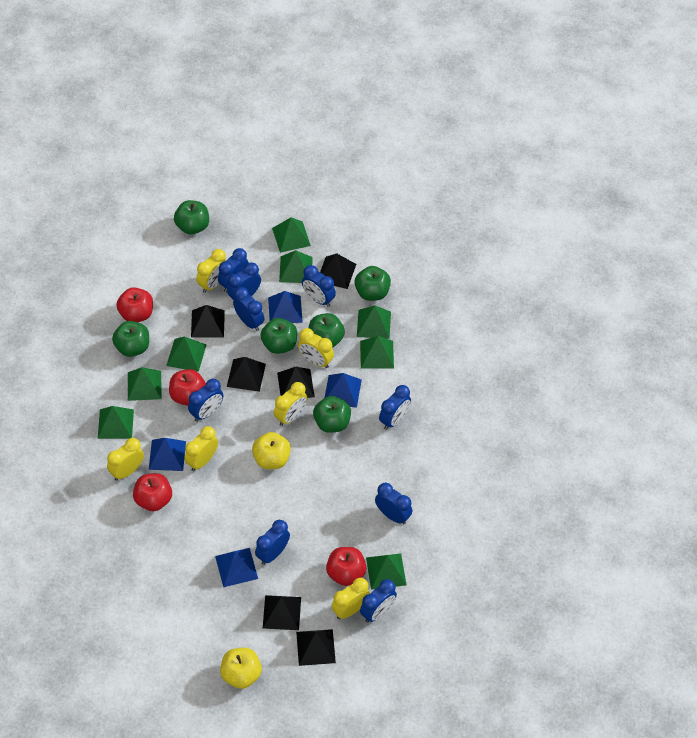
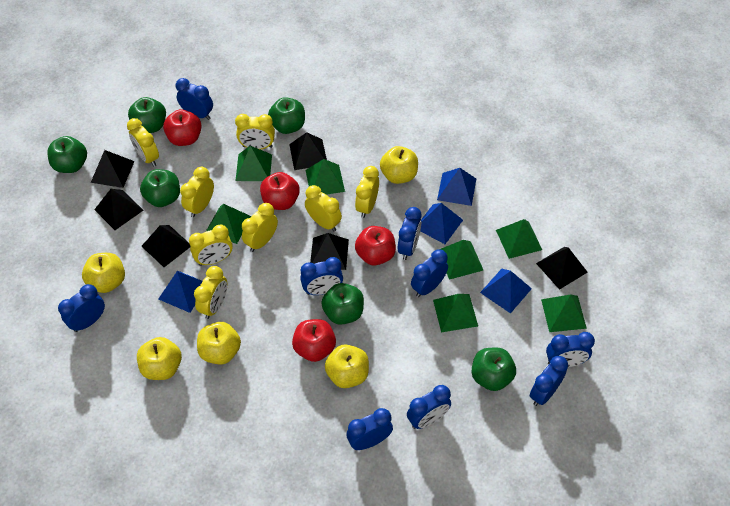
green pyramid: 8 -> 7
yellow apple: 2 -> 5
yellow clock: 6 -> 8

